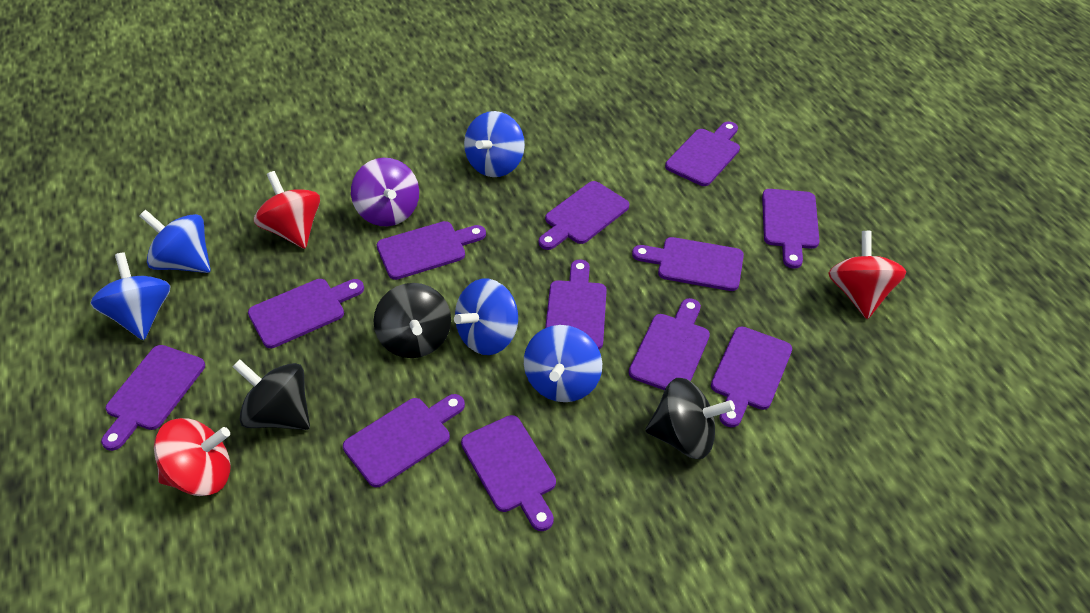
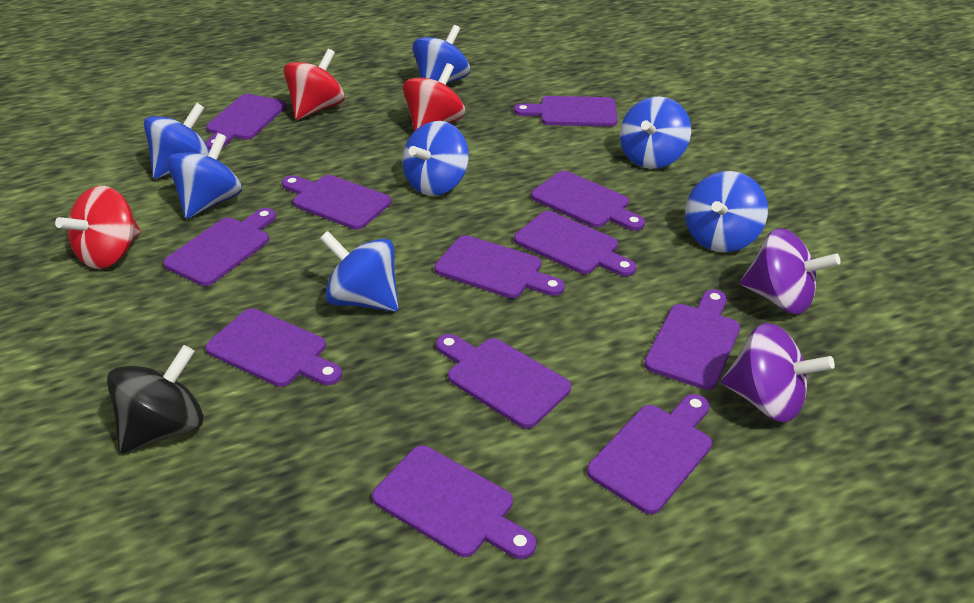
black spinning top: 3 -> 1
blue spinning top: 5 -> 7
purple spinning top: 1 -> 2

